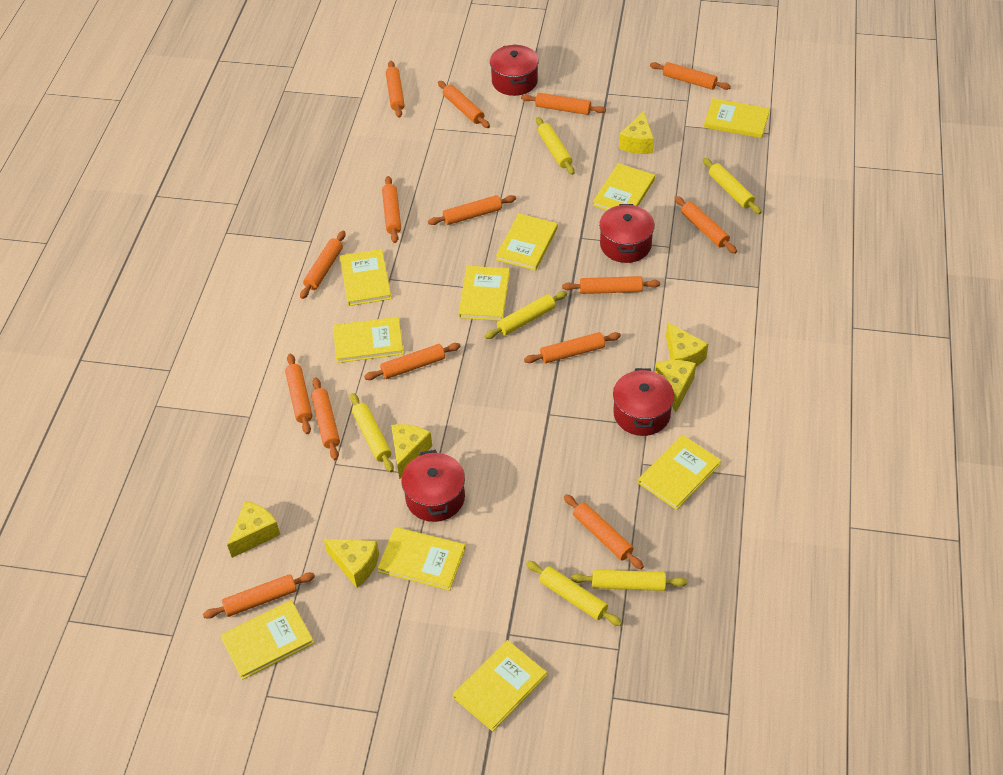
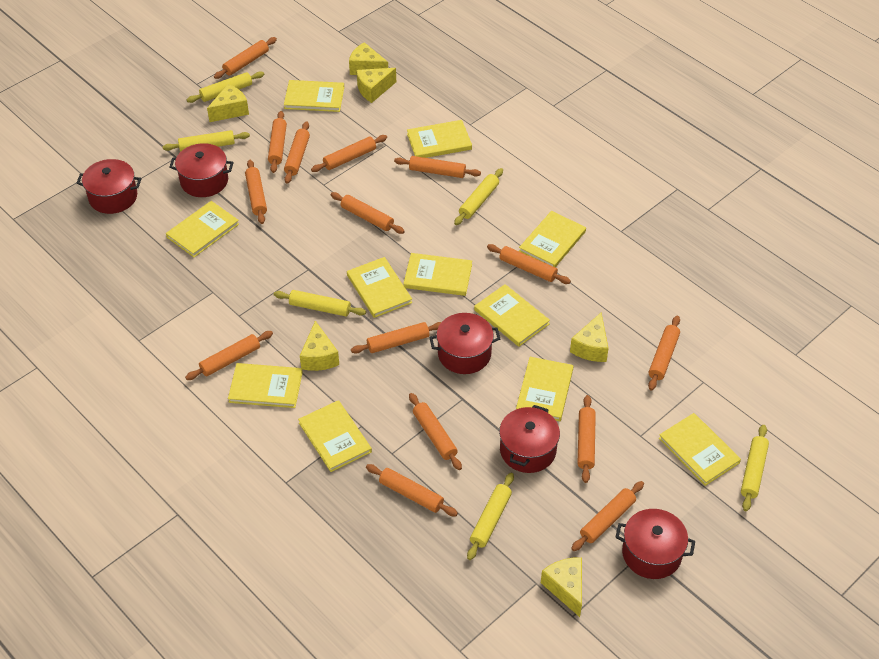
red pot: 4 -> 5
yellow book: 10 -> 11

